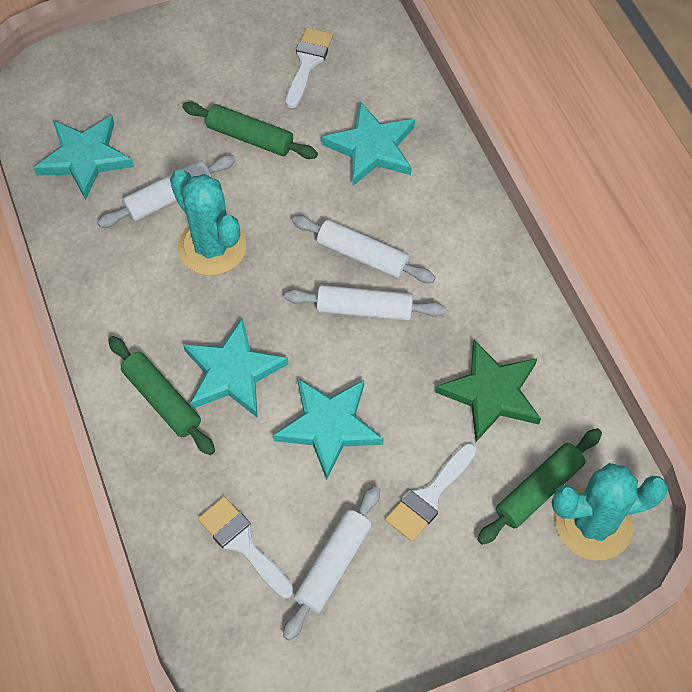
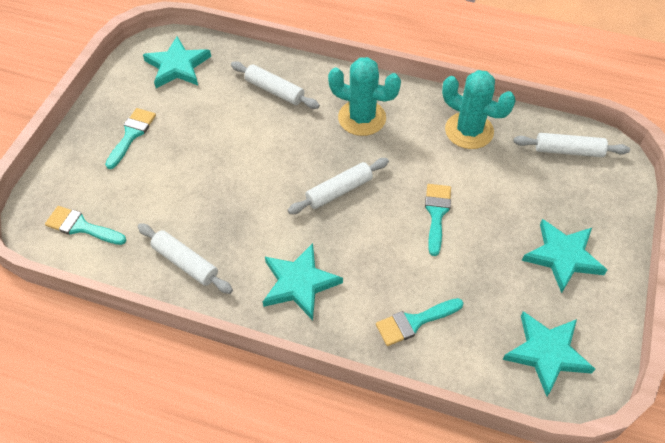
green rolling pin: 3 -> 0
green star: 1 -> 0
turquoise brush: 0 -> 4
white brush: 3 -> 0

